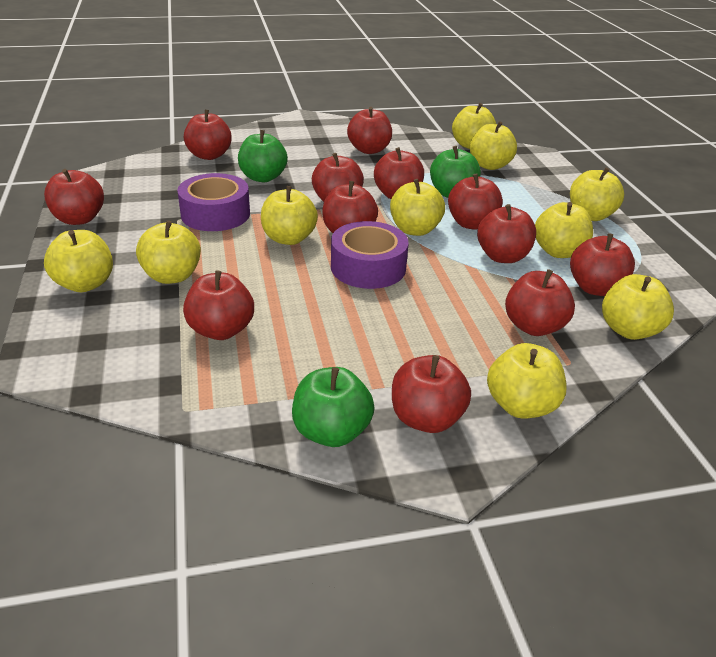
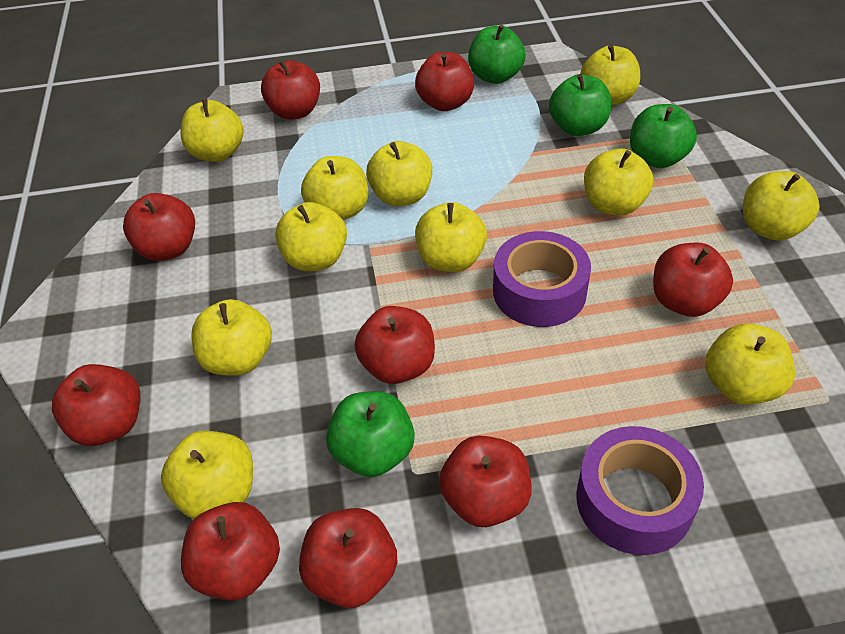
green apple: 3 -> 4
red apple: 12 -> 9
yellow apple: 10 -> 11

